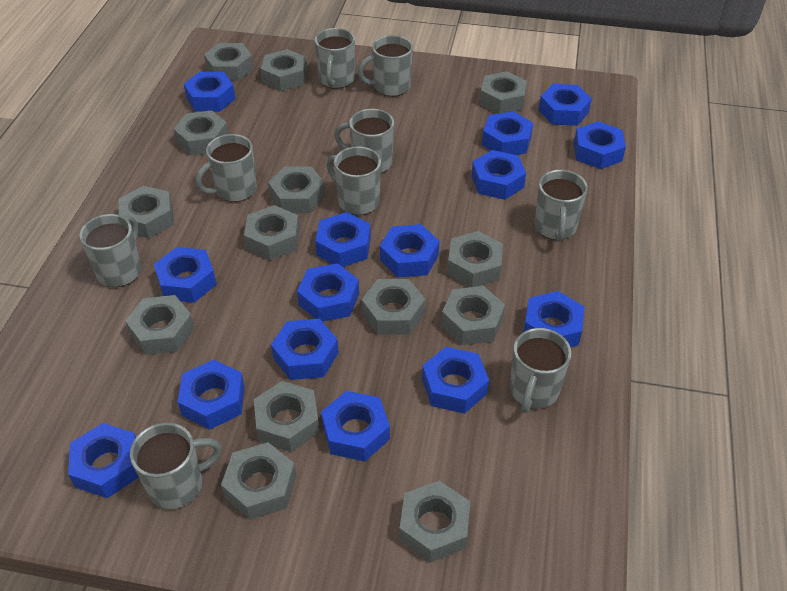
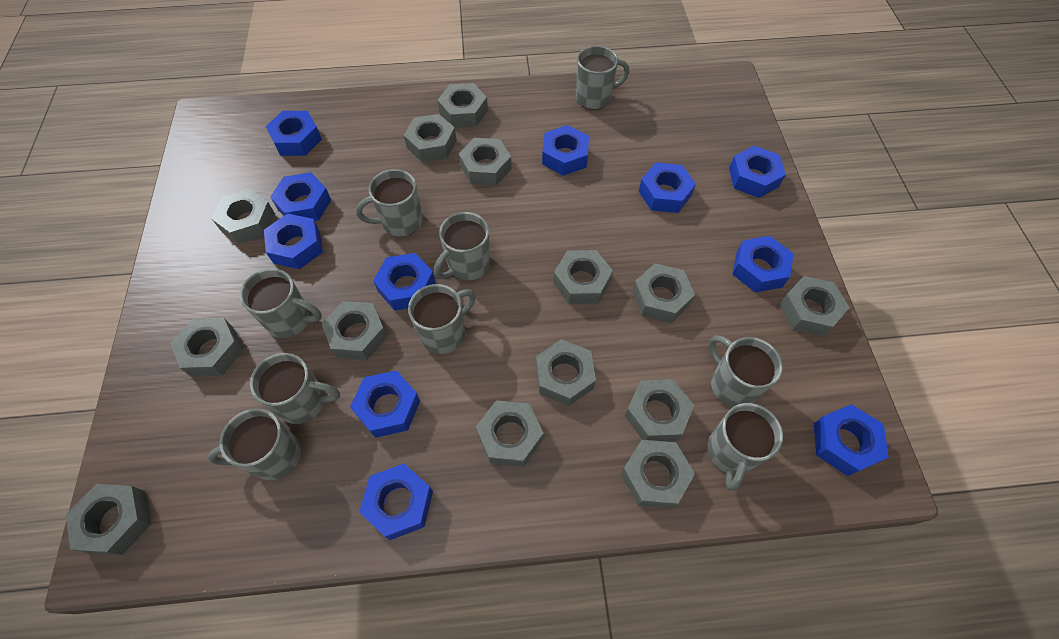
blue nut: 15 -> 11

